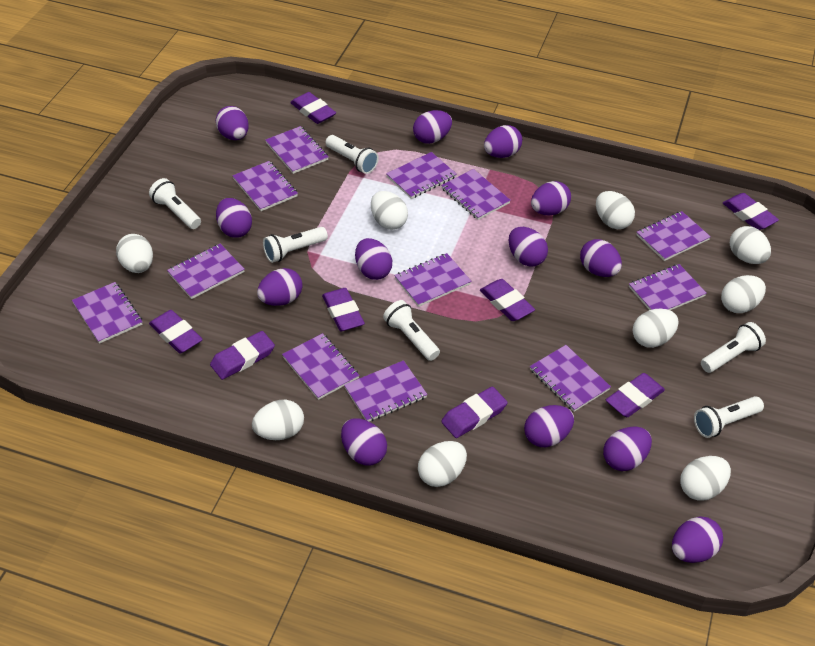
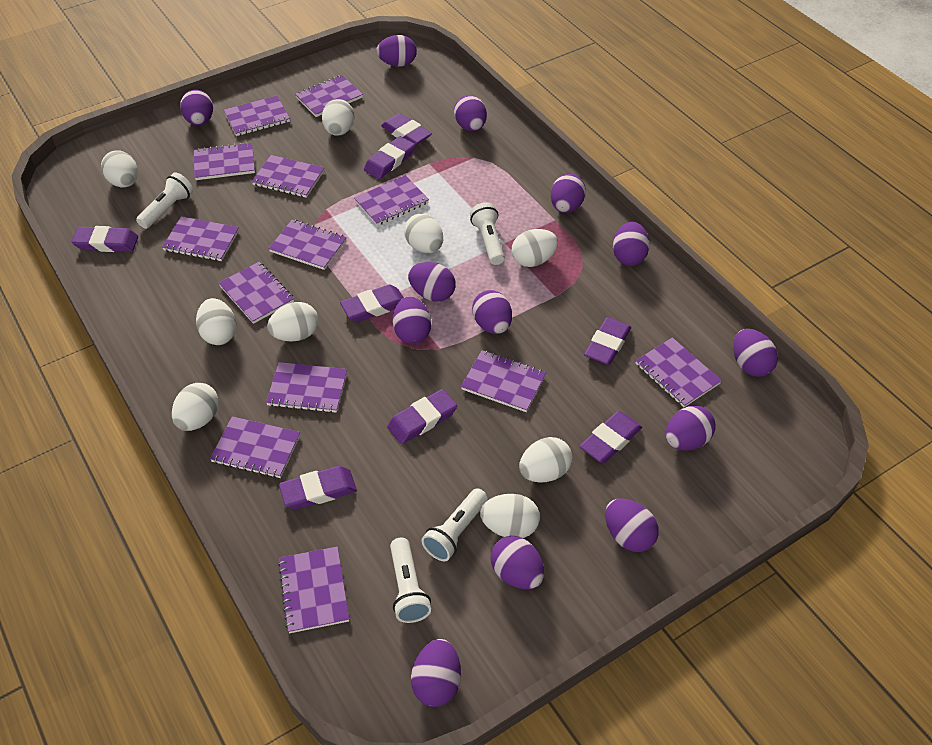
purple notebook: 12 -> 13
white flashlight: 6 -> 4

